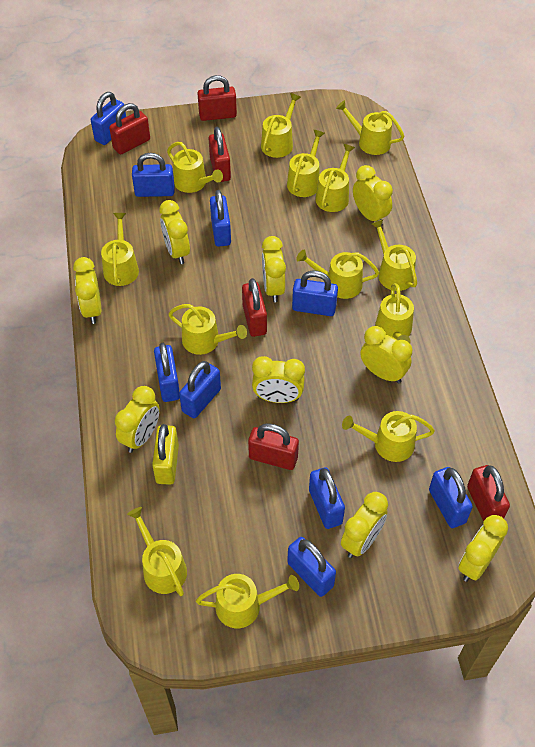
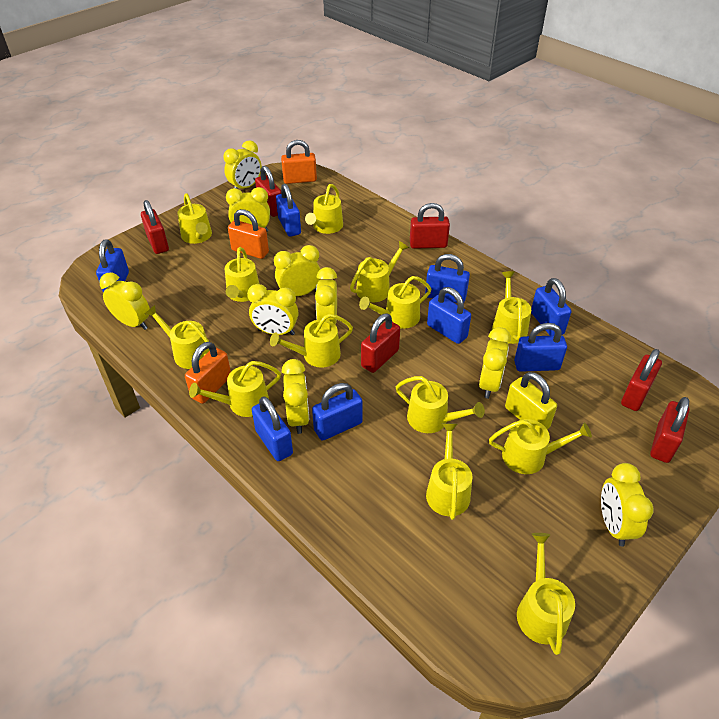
blue padlock: 9 -> 8
orange padlock: 0 -> 3

